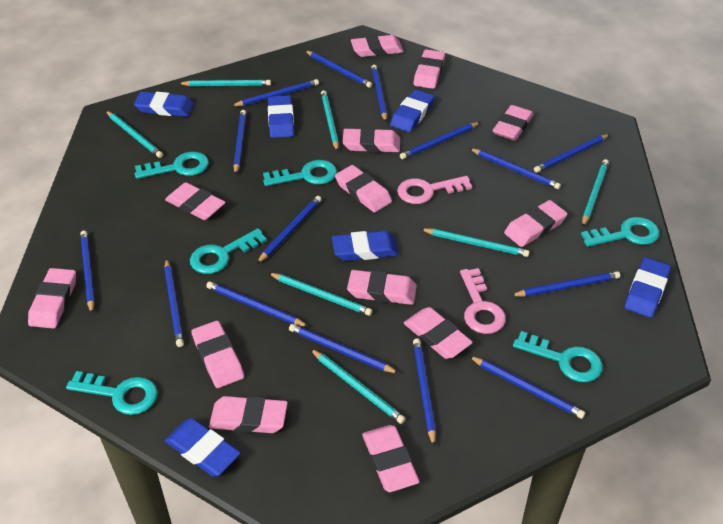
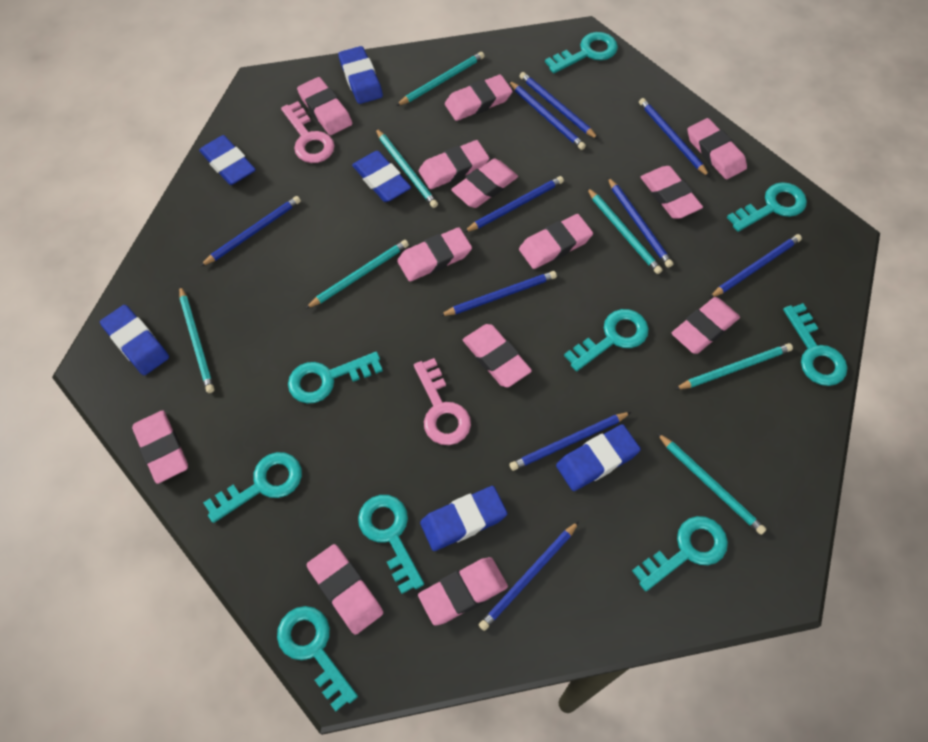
blue pencil: 15 -> 10
turquoise key: 6 -> 9

